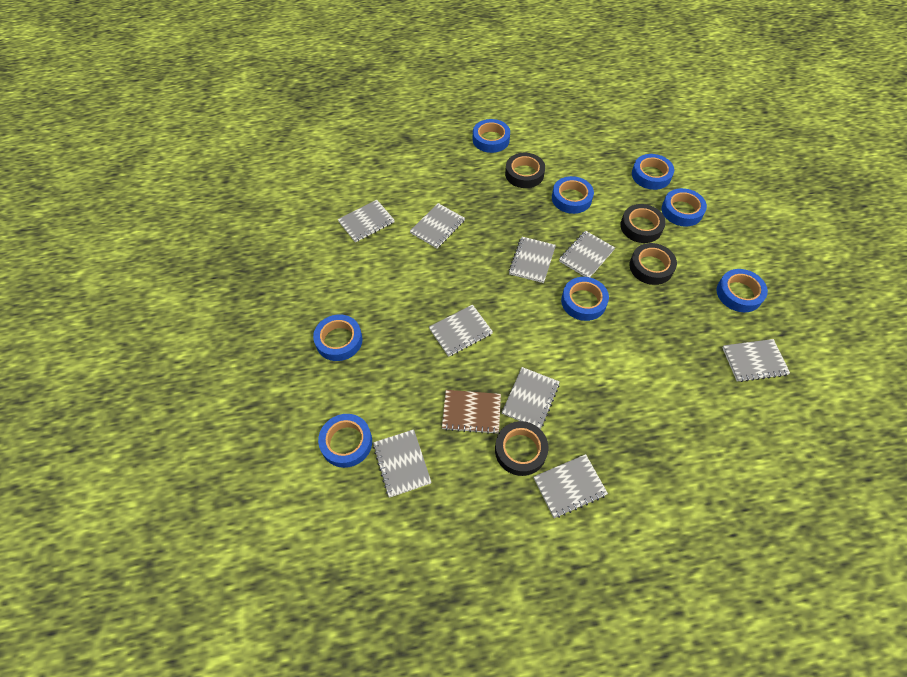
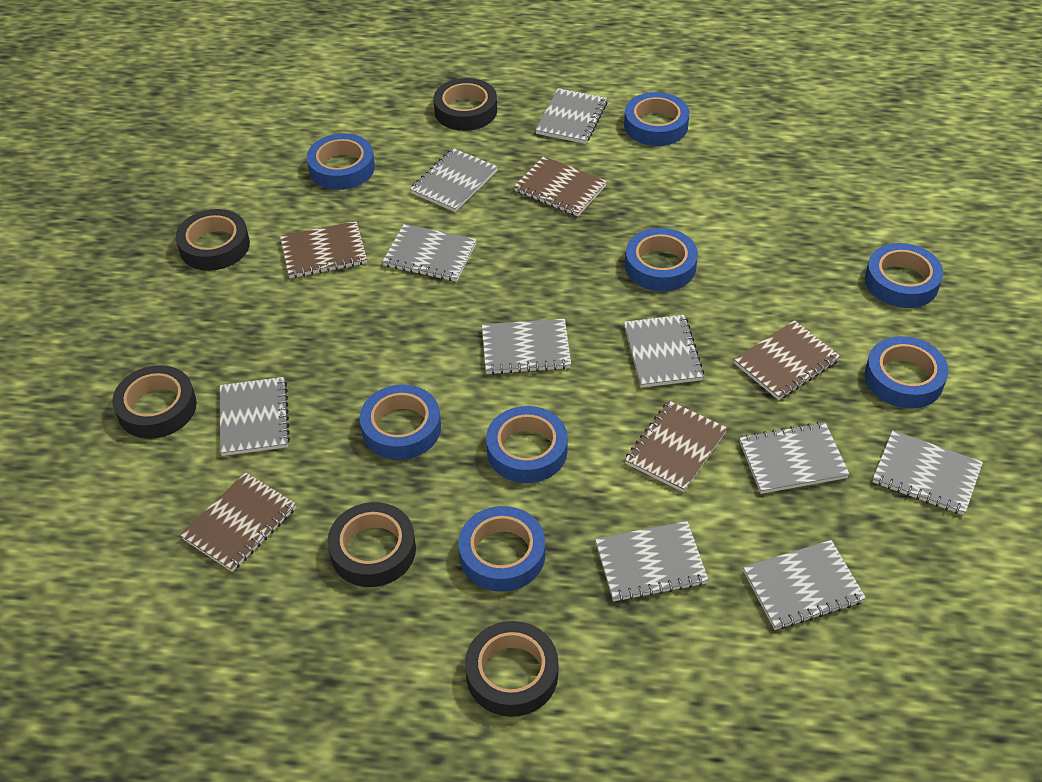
black tape: 4 -> 5
brown notebook: 1 -> 5
grey notebook: 9 -> 10

